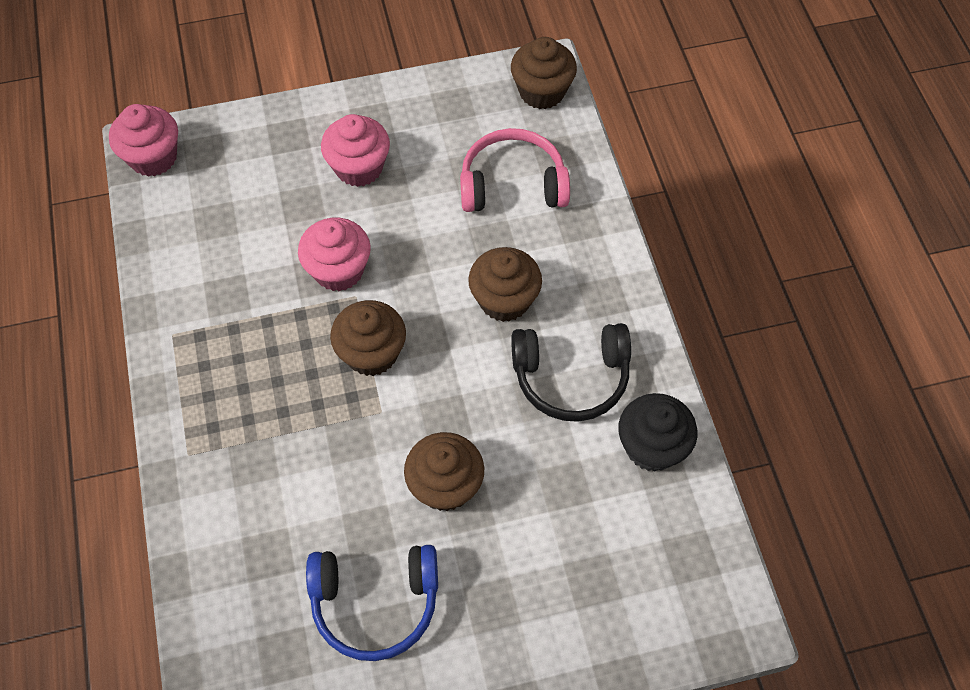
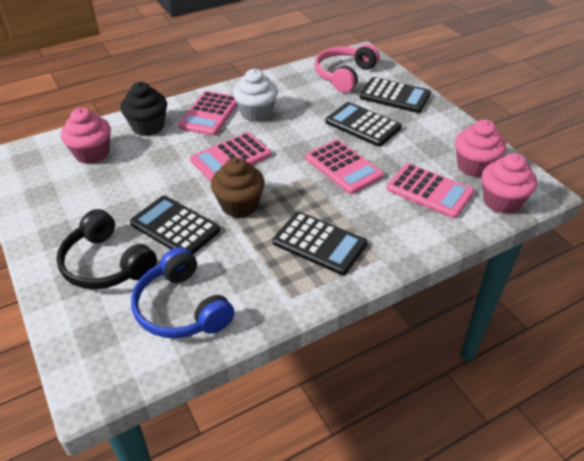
black calculator: 0 -> 4
brown cupcake: 4 -> 1
pink calculator: 0 -> 4
white cupcake: 0 -> 1

